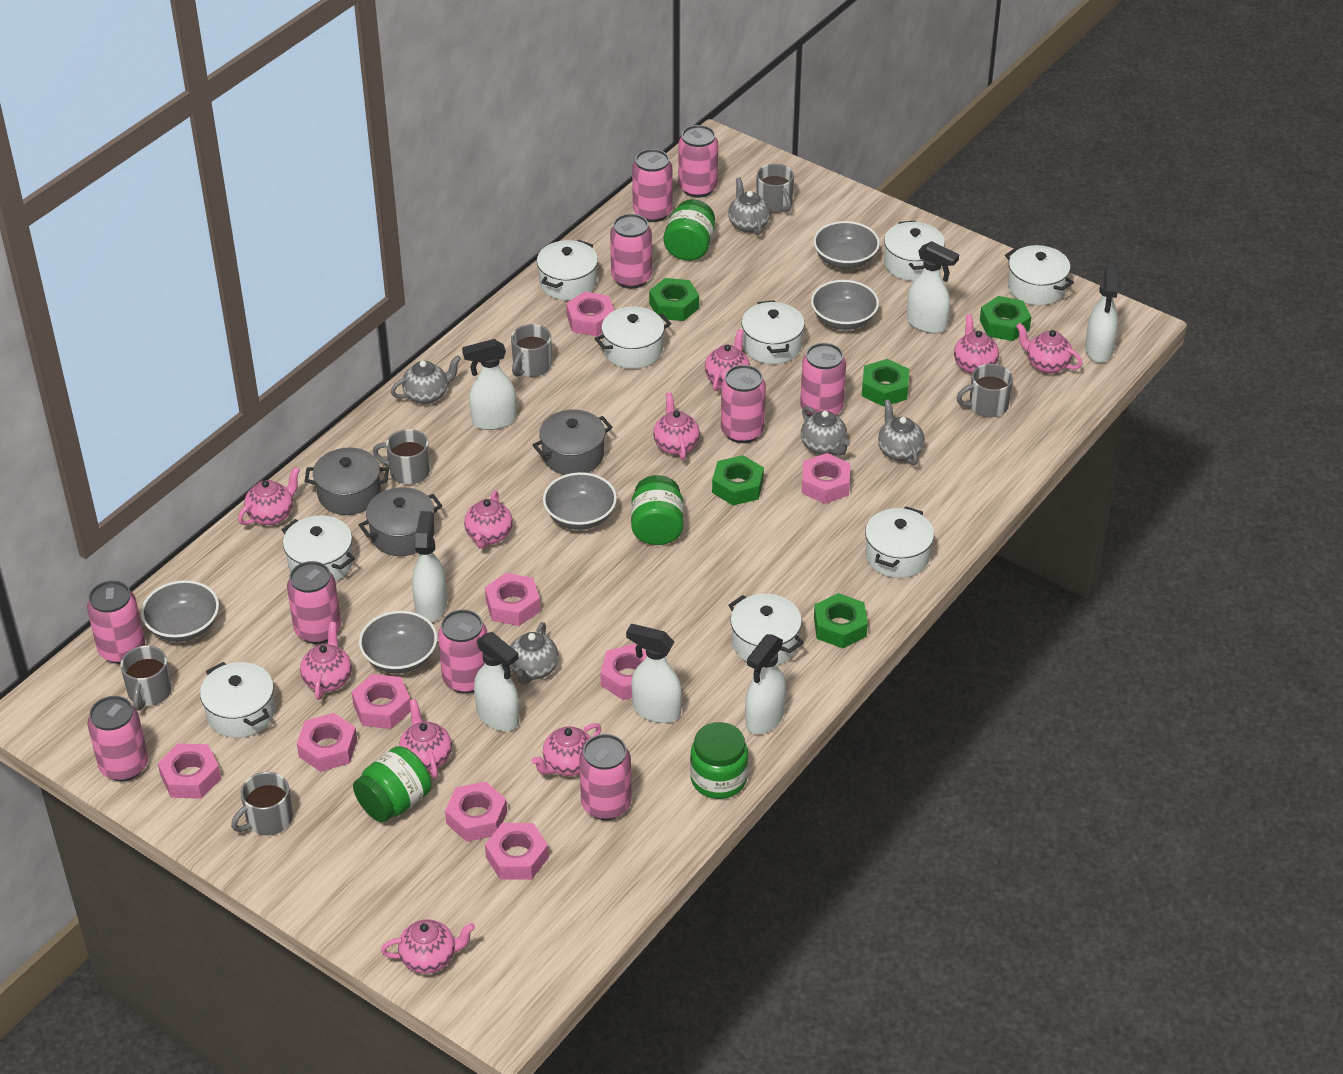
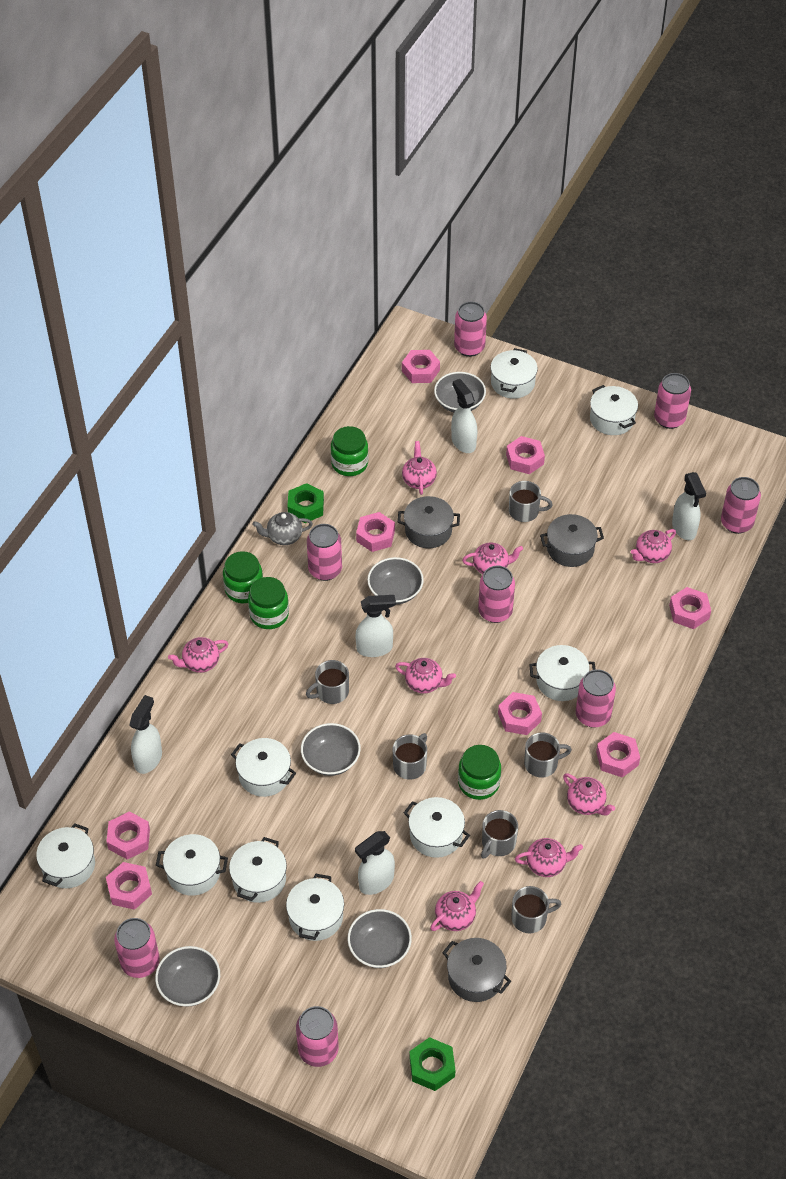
green nut: 5 -> 2
grey teapot: 5 -> 1
pink can: 10 -> 8
pink nut: 9 -> 8
pink teapot: 10 -> 8
white spray bottle: 7 -> 5

